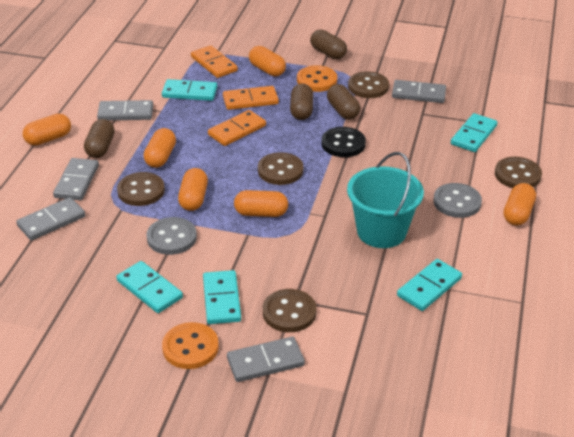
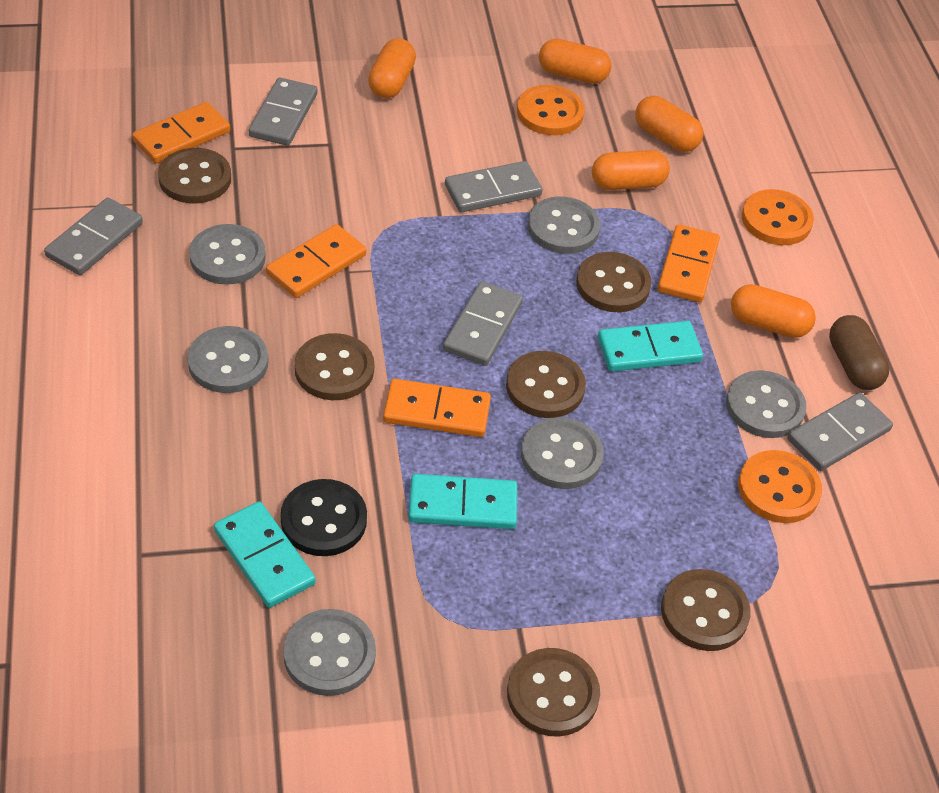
brown button: 5 -> 6
brown capsule: 4 -> 1
grey button: 2 -> 6
orange button: 2 -> 3
orange capsule: 6 -> 5
orange domino: 3 -> 4
turquoise bucket: 1 -> 0
turquoise domino: 5 -> 3

